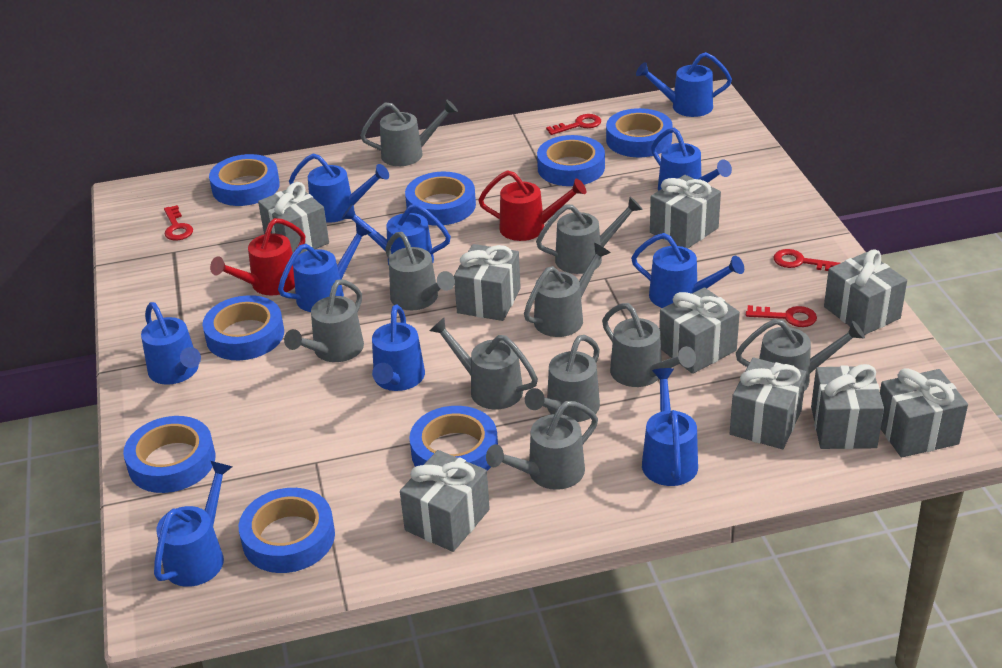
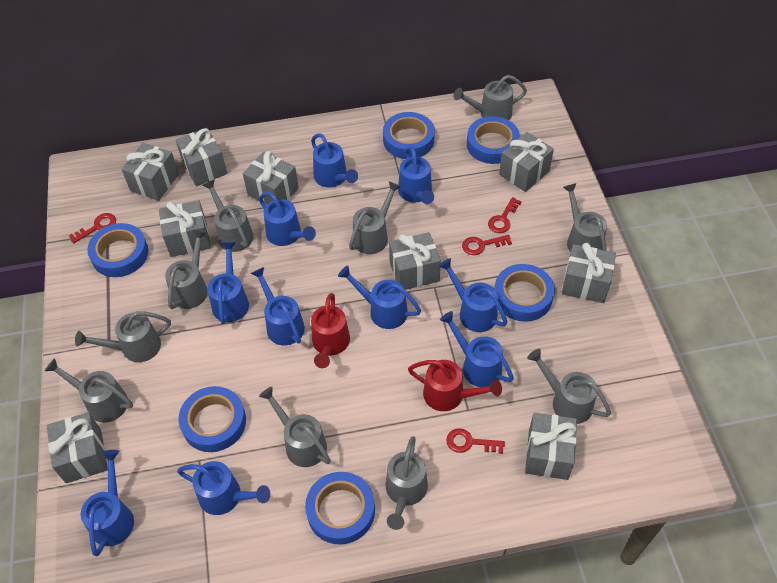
blue tape: 8 -> 6

